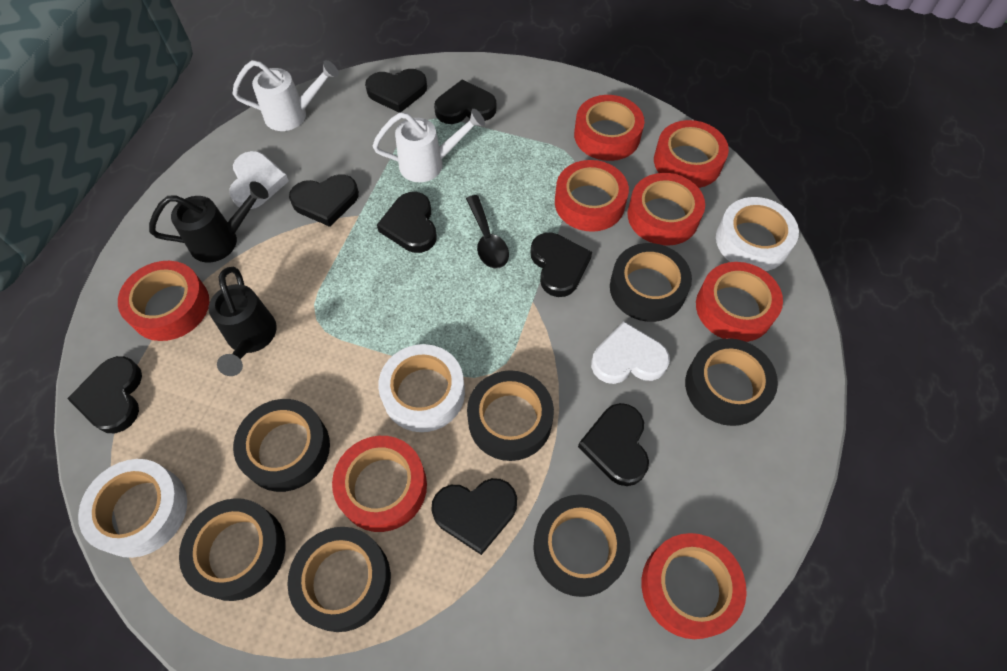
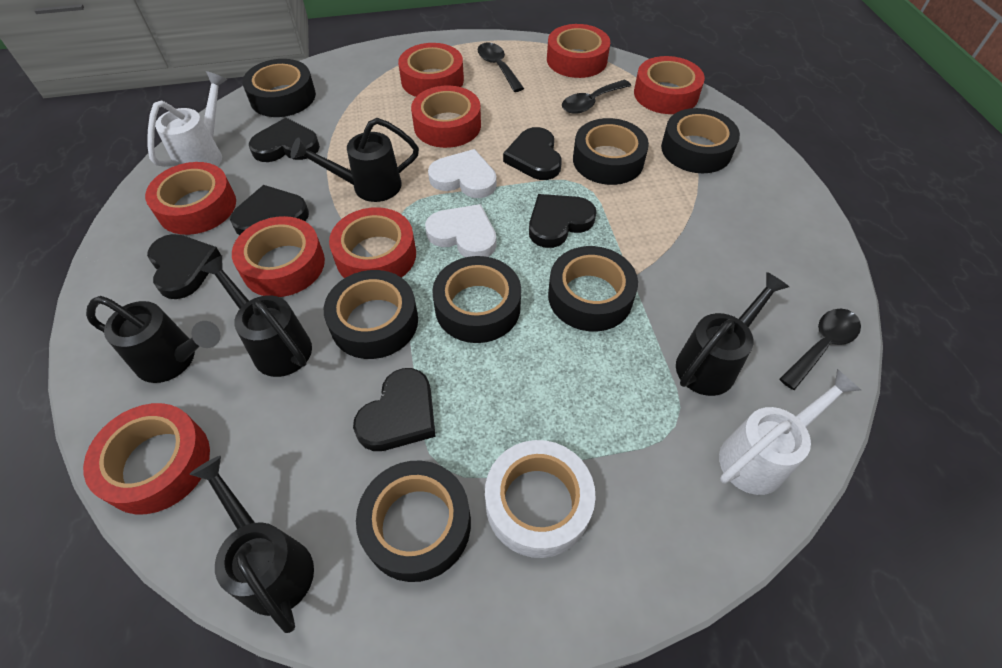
black heart: 8 -> 6
black spoon: 1 -> 3
black watering can: 2 -> 5
white tape: 3 -> 1

